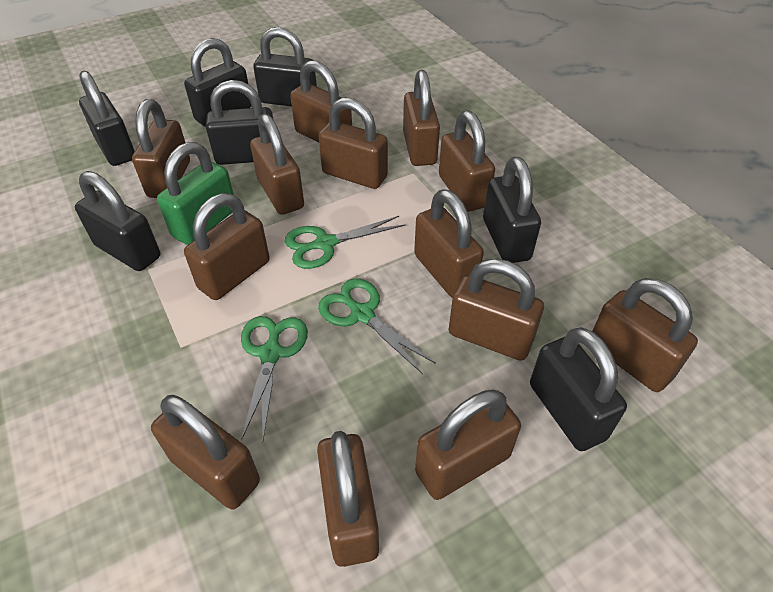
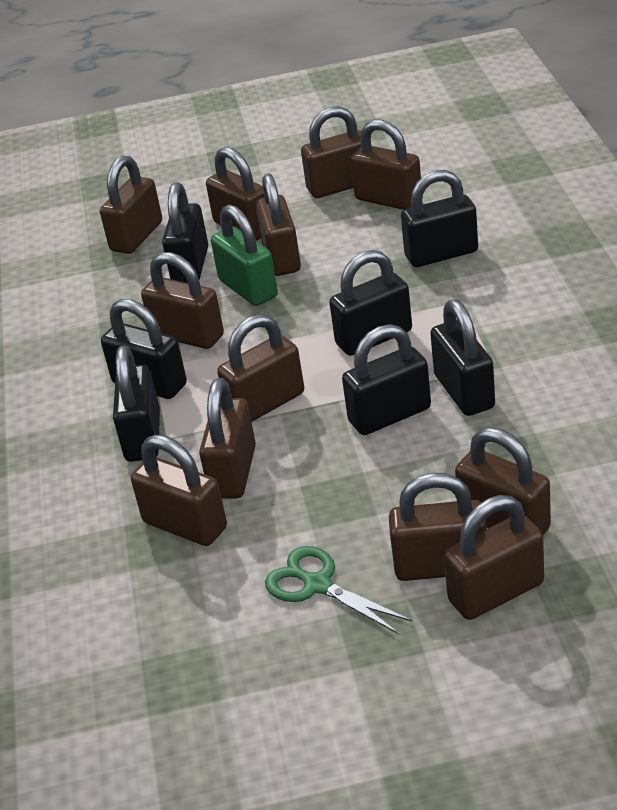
brown padlock: 13 -> 12
green scissors: 3 -> 1

